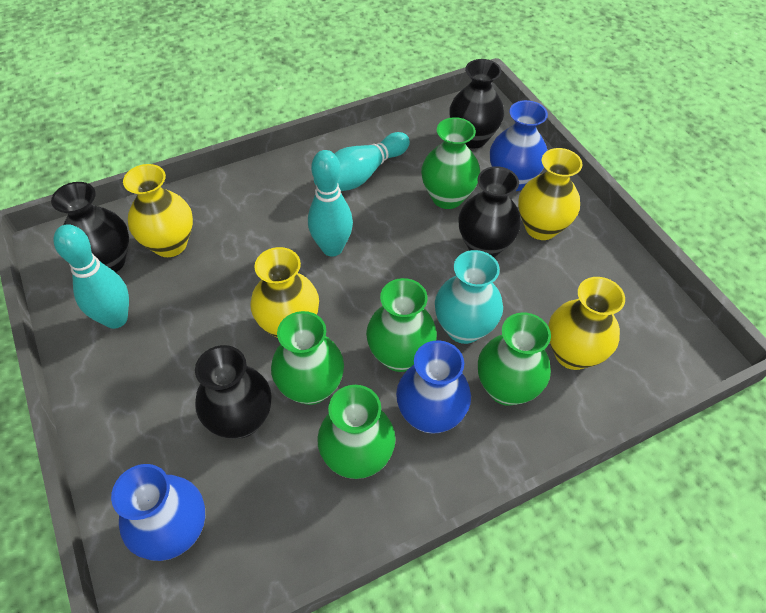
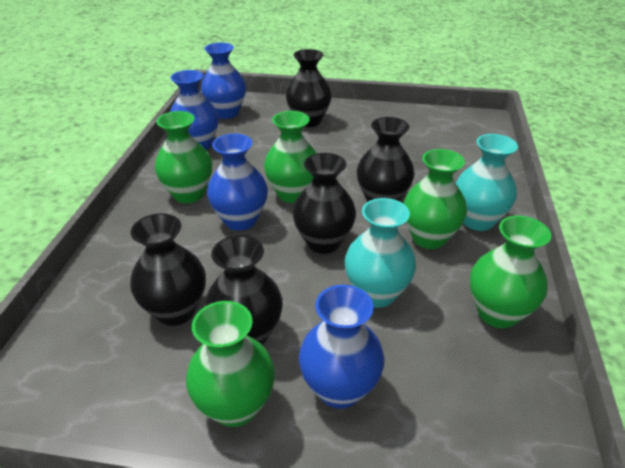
black vase: 4 -> 5
blue vase: 3 -> 4
turquoise bowling pin: 3 -> 0
turquoise vase: 1 -> 2
yellow vase: 4 -> 0

